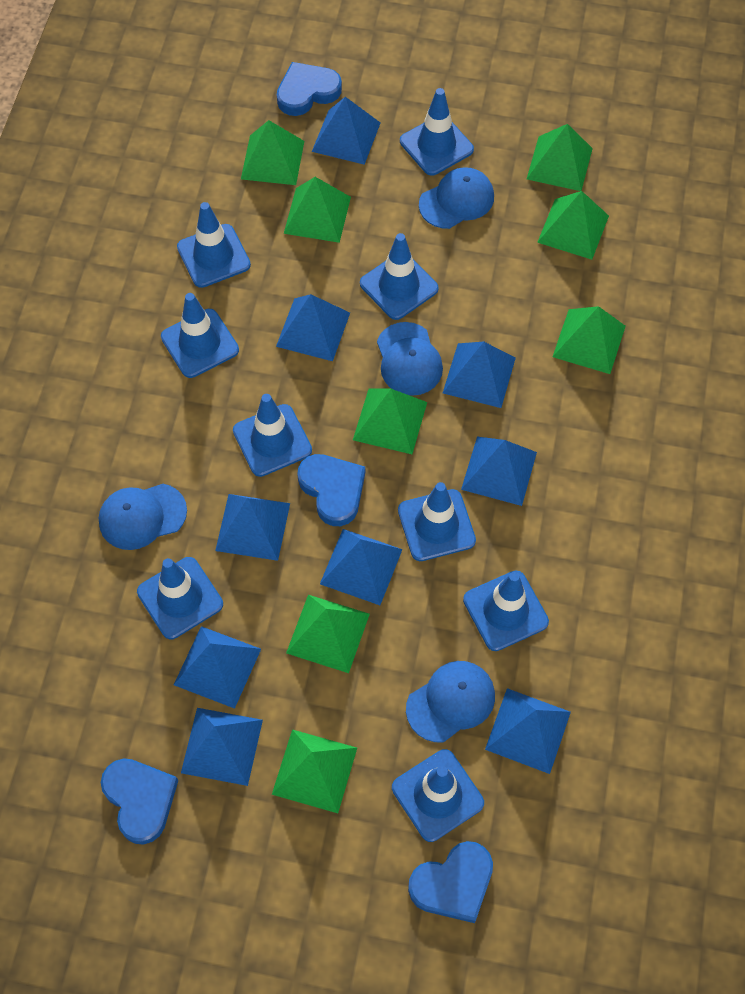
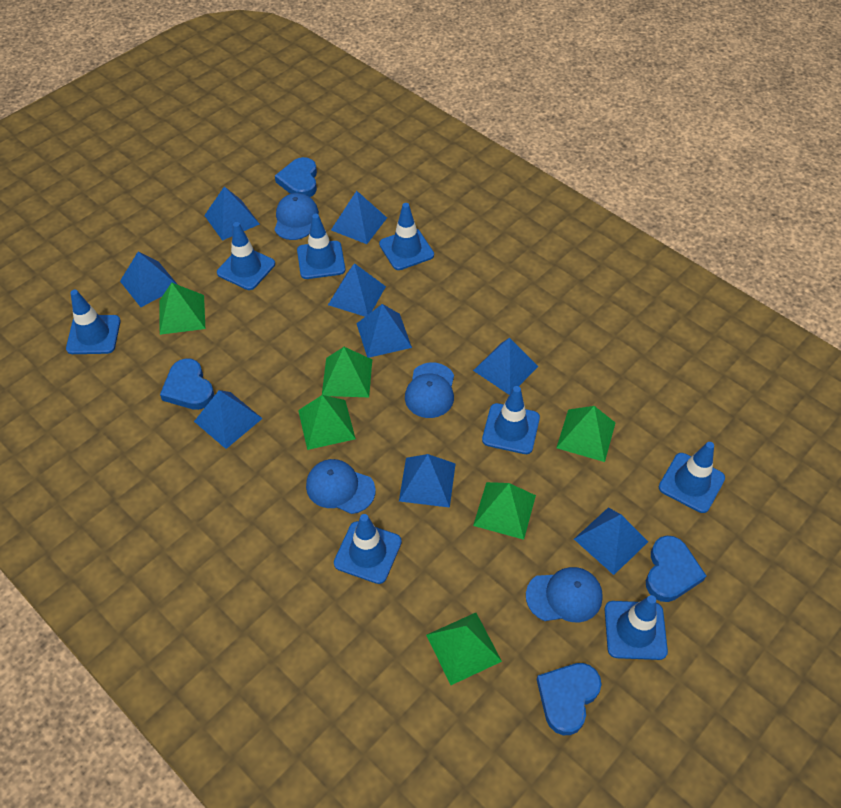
blue traffic cone: 9 -> 8
green pyramid: 8 -> 6

